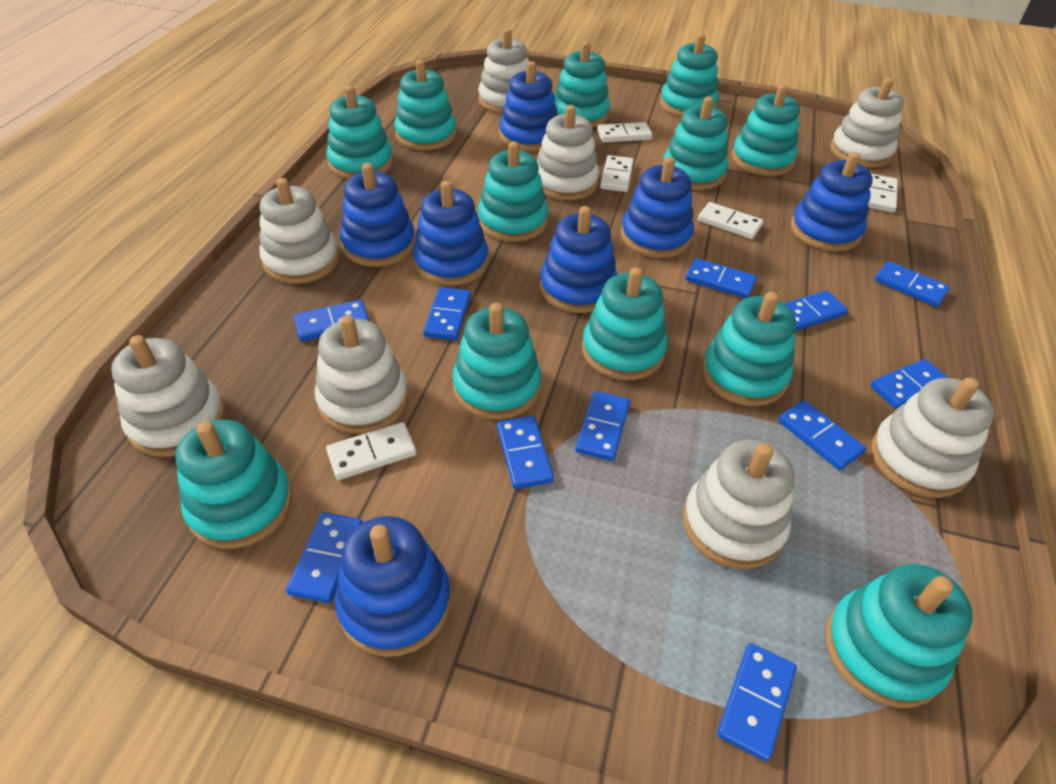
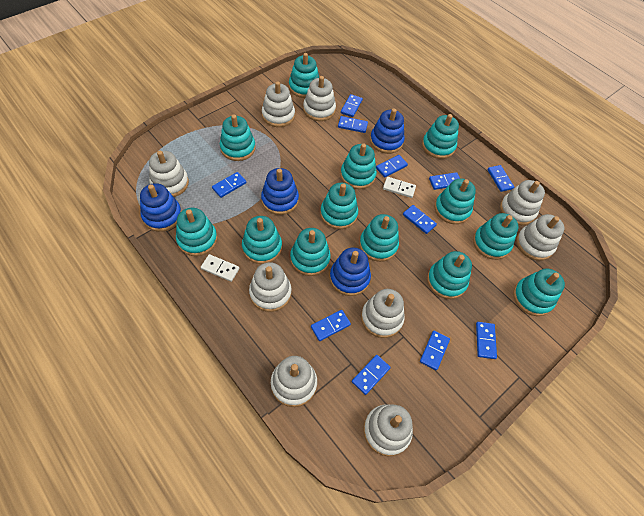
blue stacking toy: 7 -> 4
turquoise stacking toy: 12 -> 13
white domino: 5 -> 2
white stacking toy: 8 -> 9

